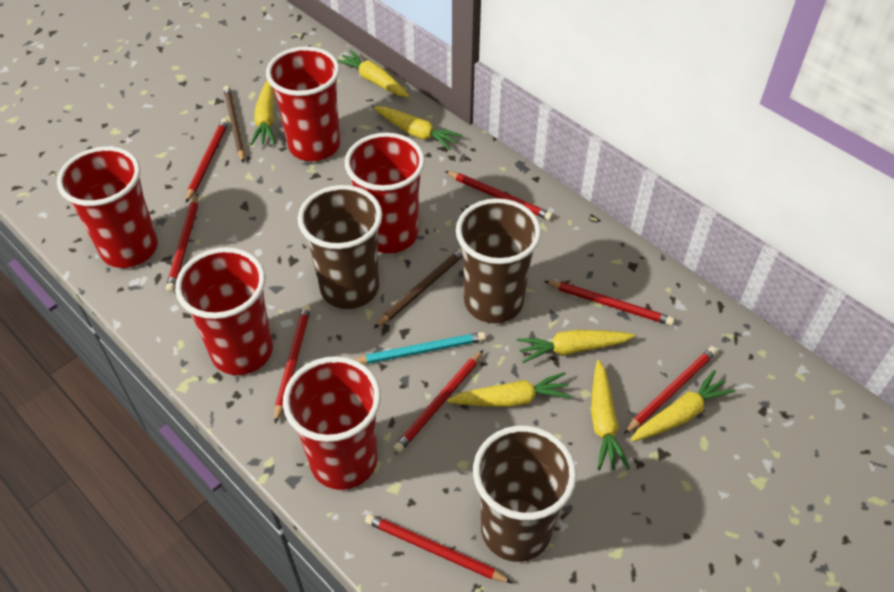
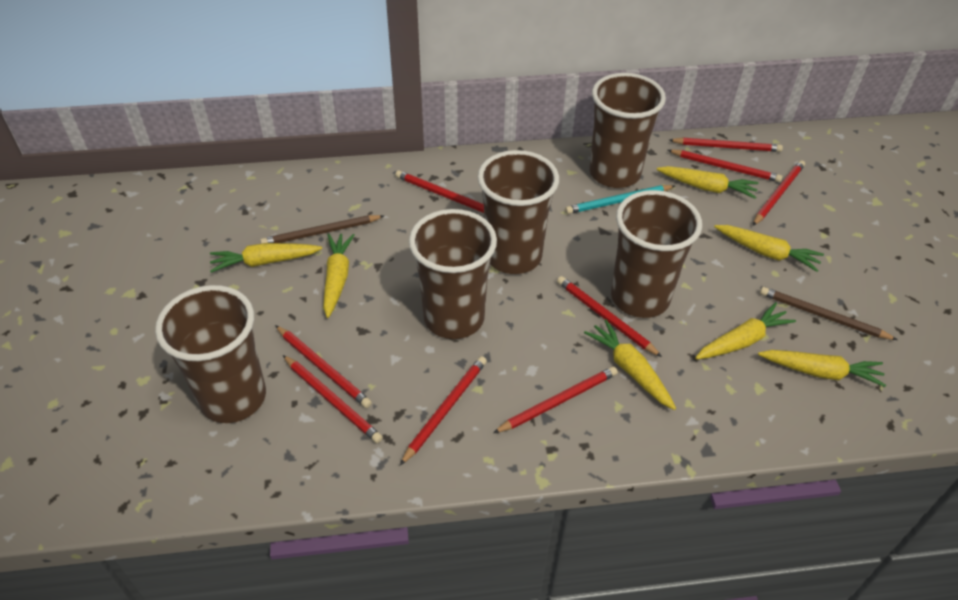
brown cup: 3 -> 5
red cup: 5 -> 0
red pencil: 8 -> 9

